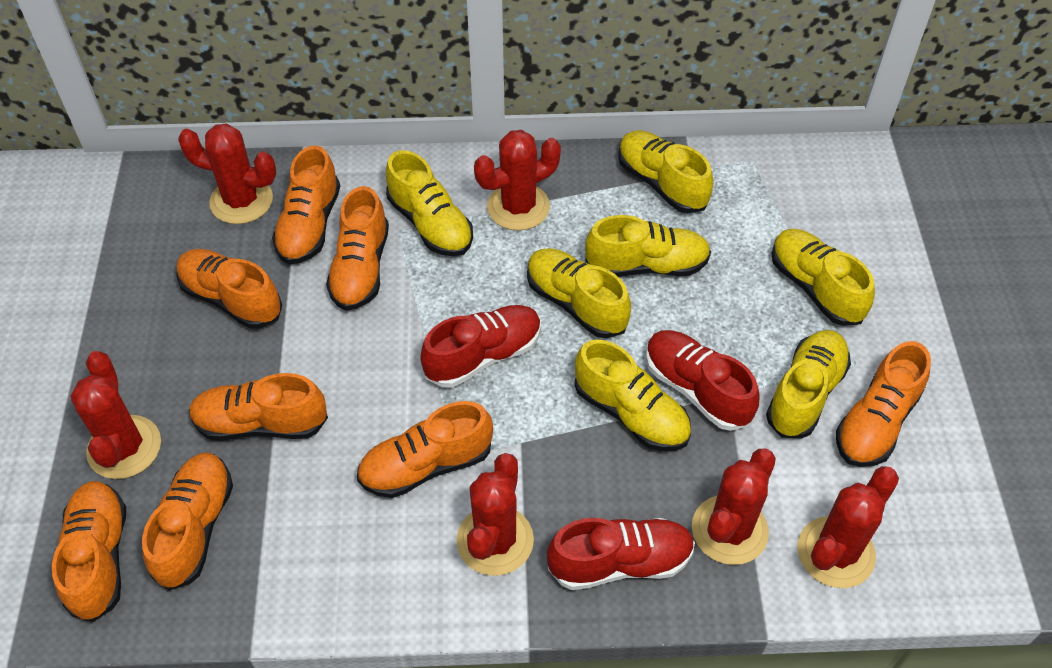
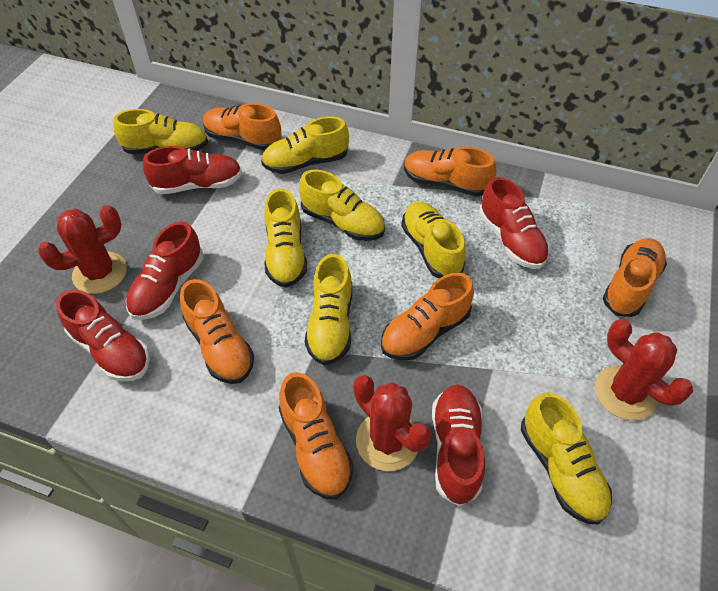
orange shoe: 8 -> 6
red cactus: 6 -> 3
red shoe: 3 -> 5

